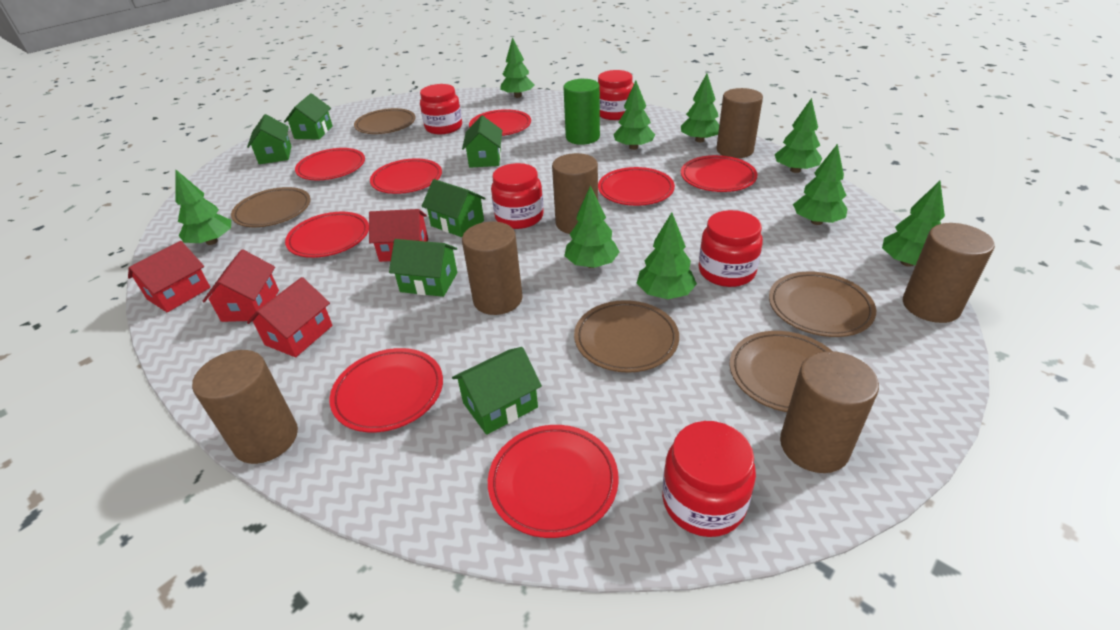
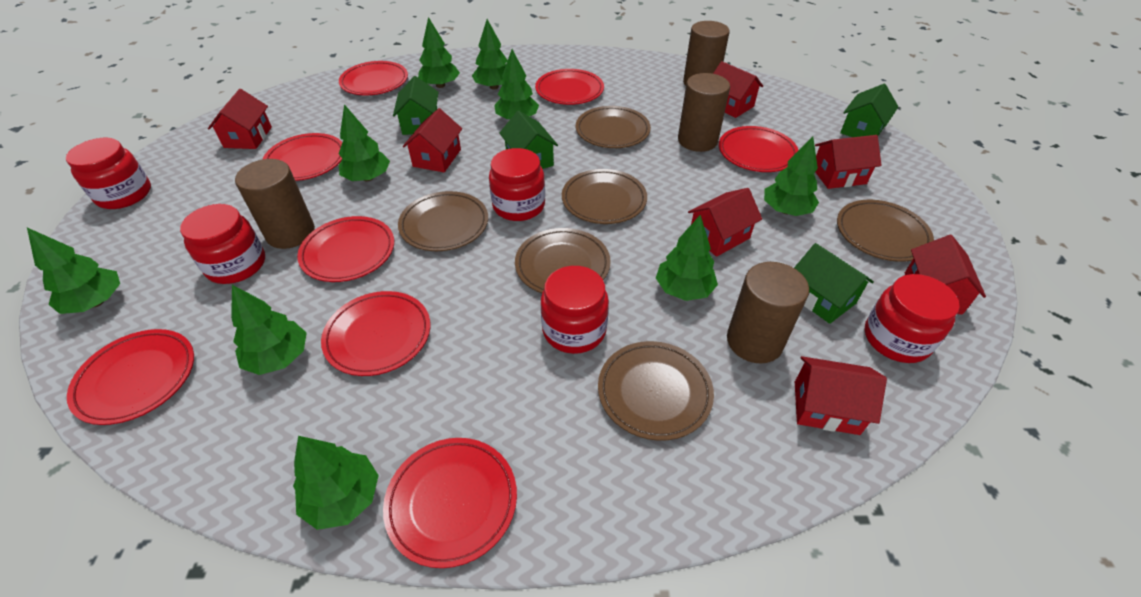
brown cylinder: 6 -> 4
brown plate: 5 -> 6
green cylinder: 1 -> 0
green house: 6 -> 4
red house: 4 -> 7

